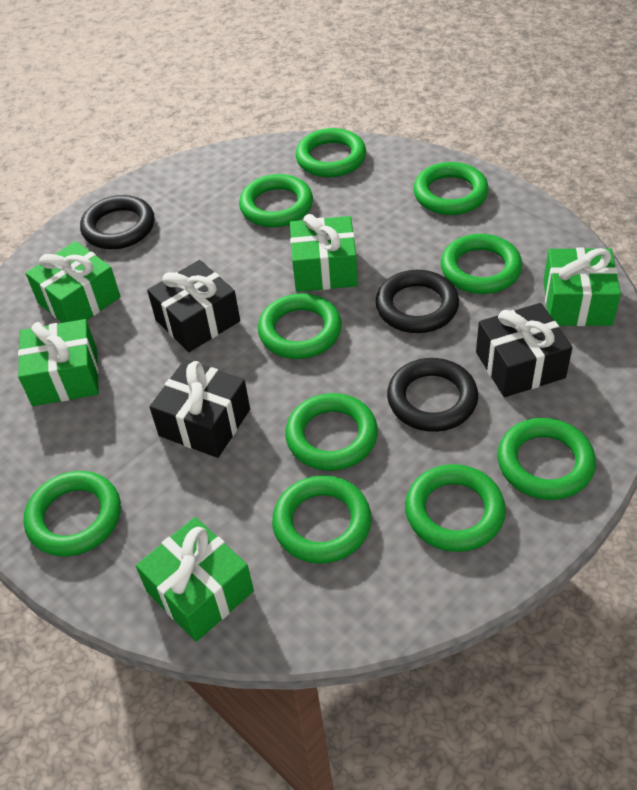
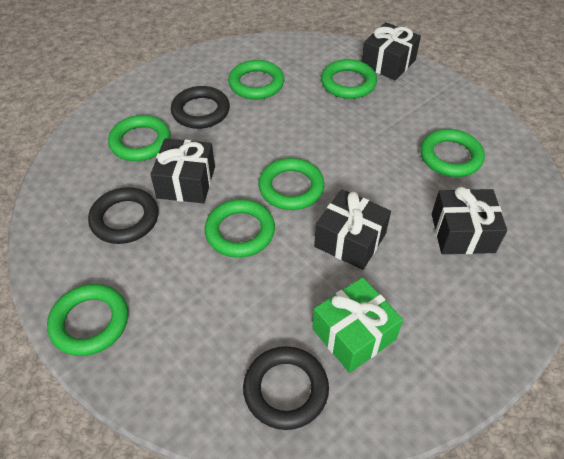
black gift: 3 -> 4
green gift: 5 -> 1
green ring: 10 -> 7

